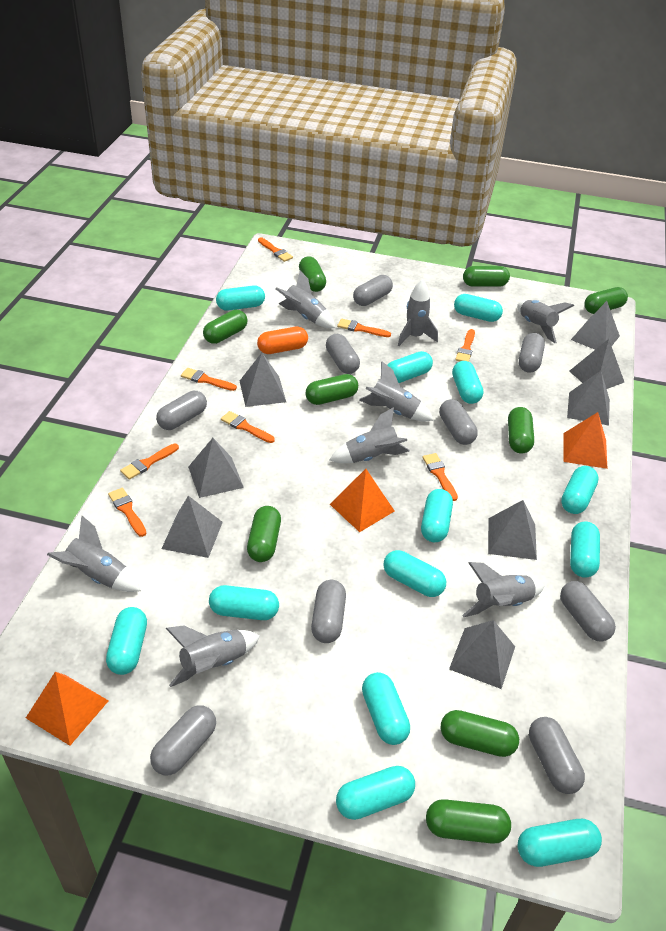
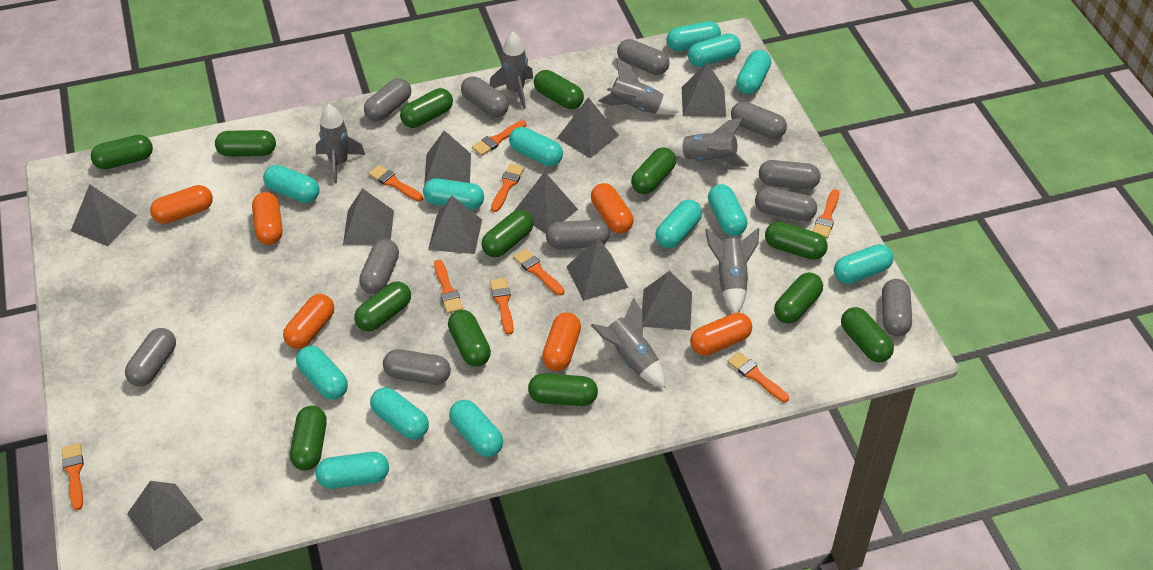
green capsule: 9 -> 13
grey capsule: 9 -> 11
grey pyramid: 8 -> 10
grey rocket: 8 -> 6
orange brush: 8 -> 9
orange capsule: 1 -> 6
orange pyramid: 3 -> 0

